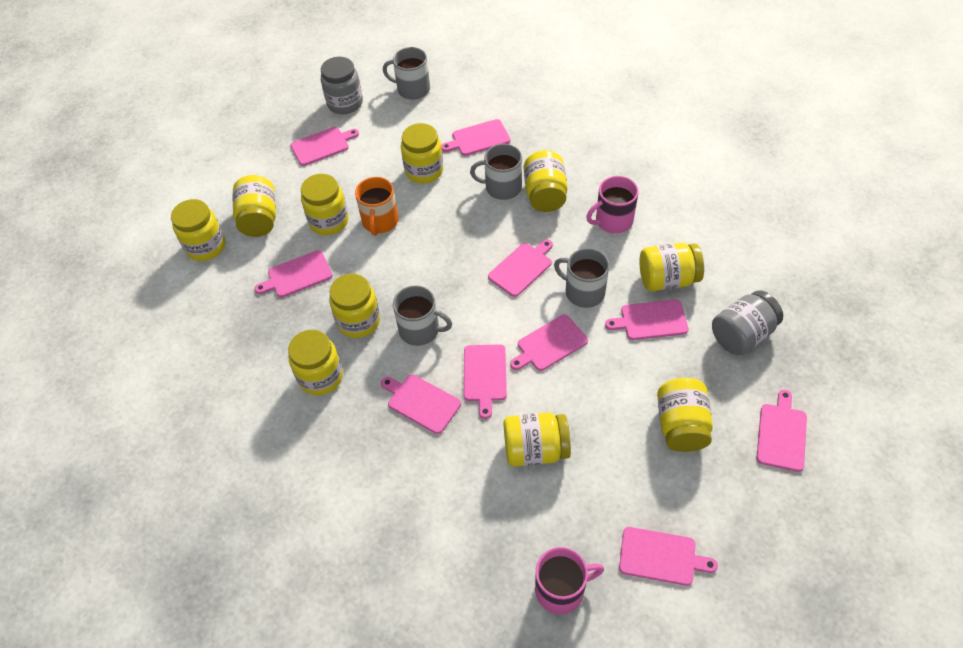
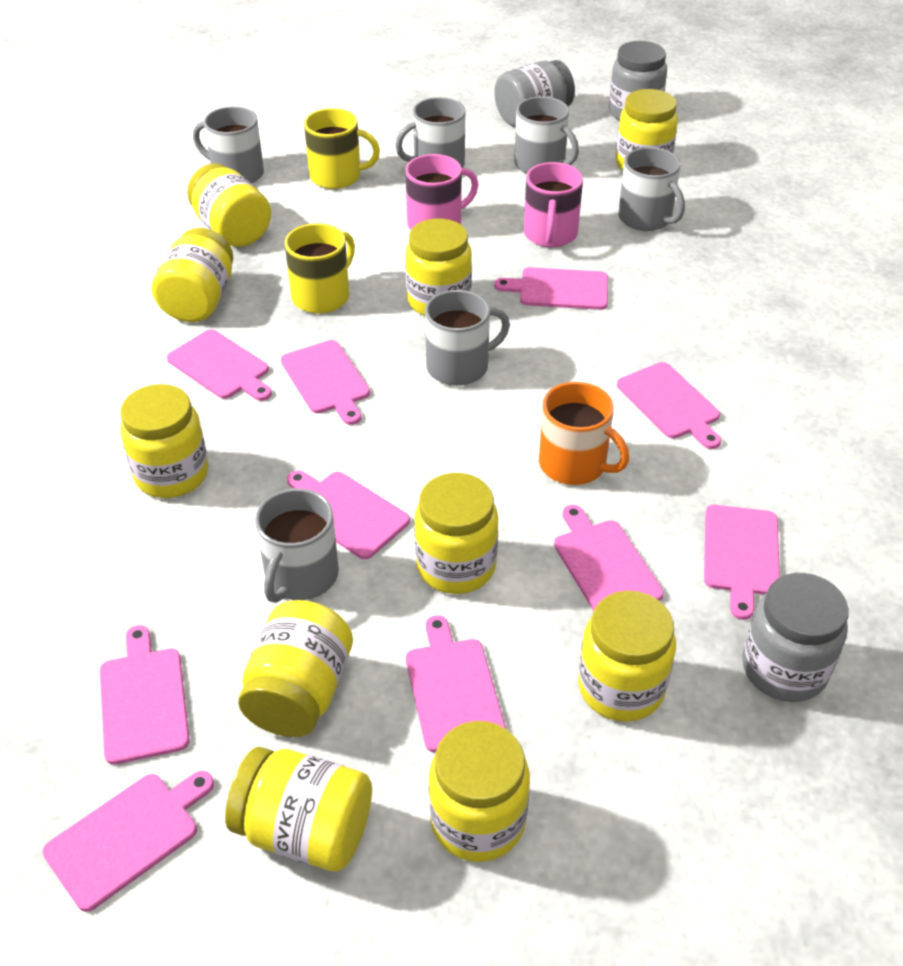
grey jar: 2 -> 3
grey mug: 4 -> 6
yellow mug: 0 -> 2

